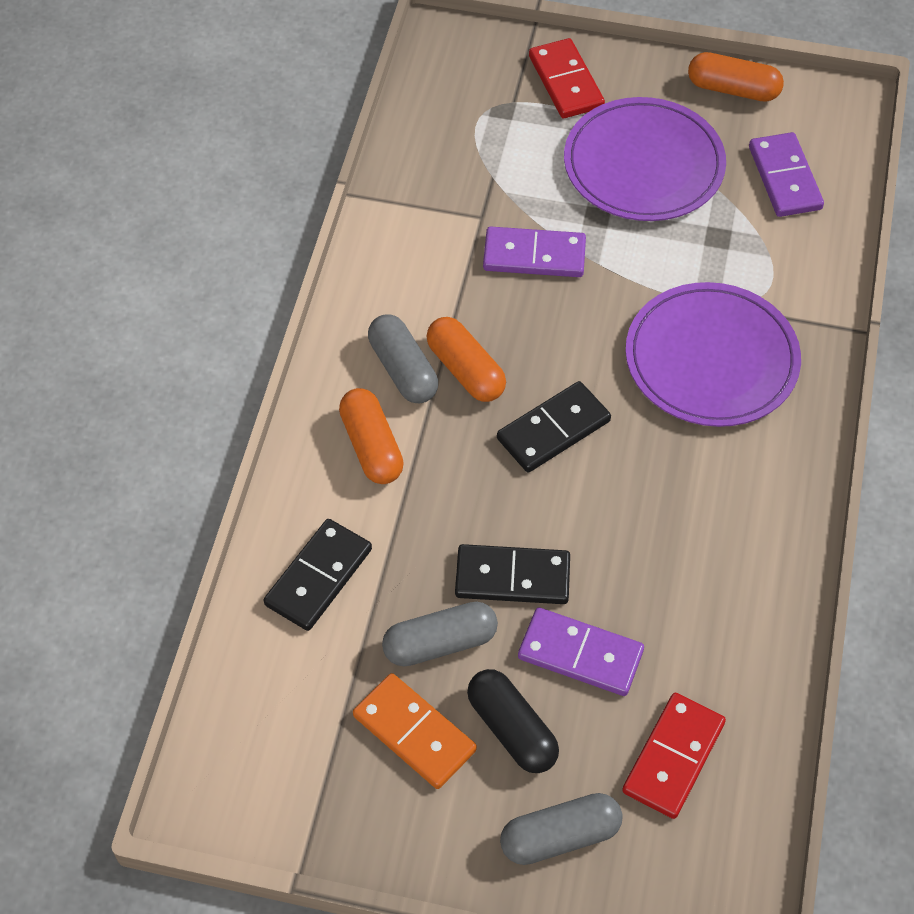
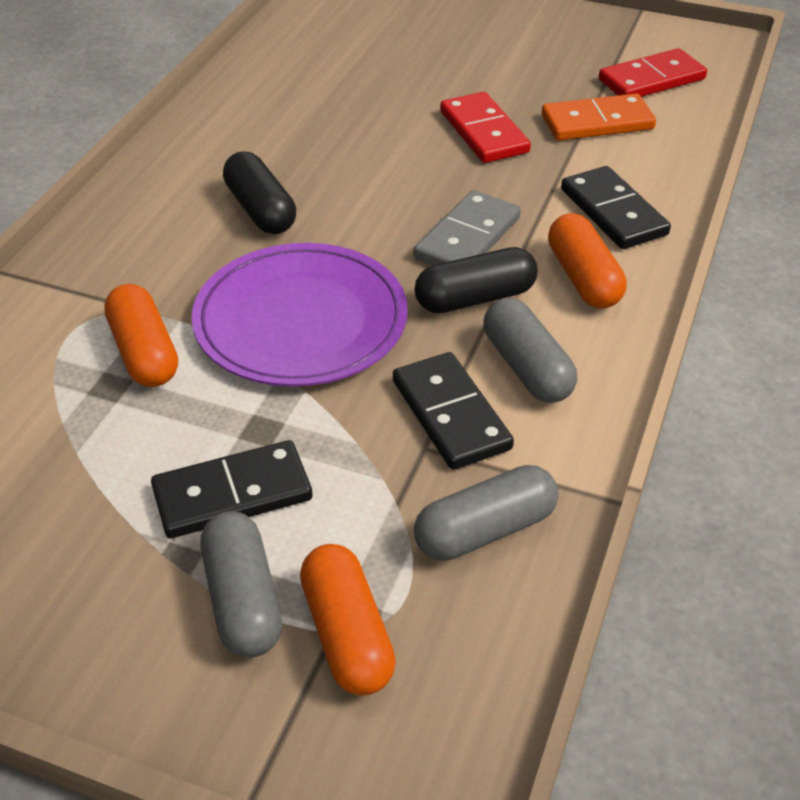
black capsule: 1 -> 2
grey domino: 0 -> 1
purple domino: 3 -> 0
purple plate: 2 -> 1

